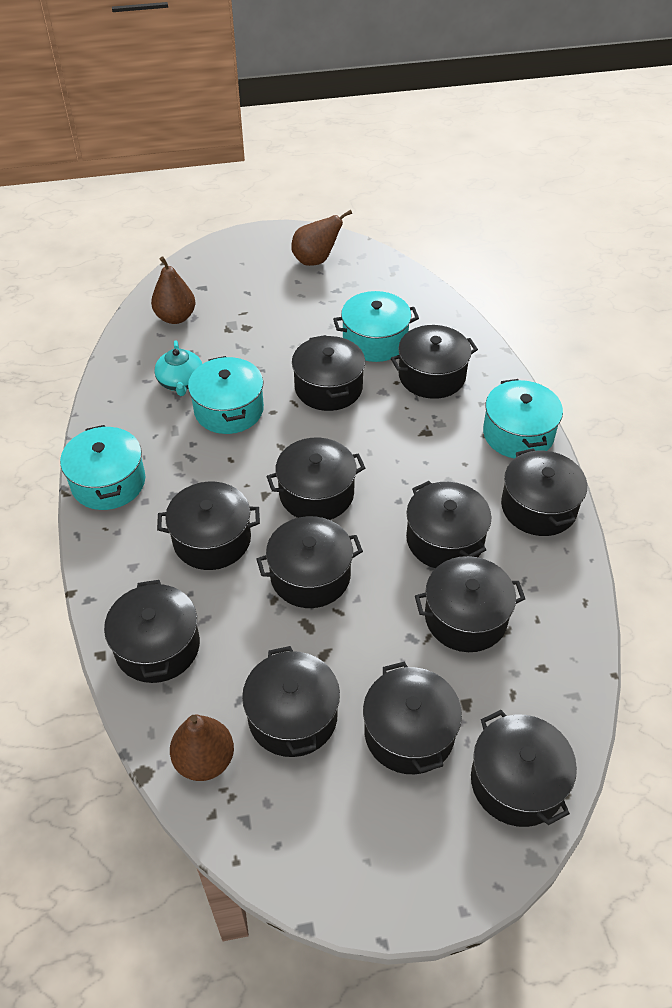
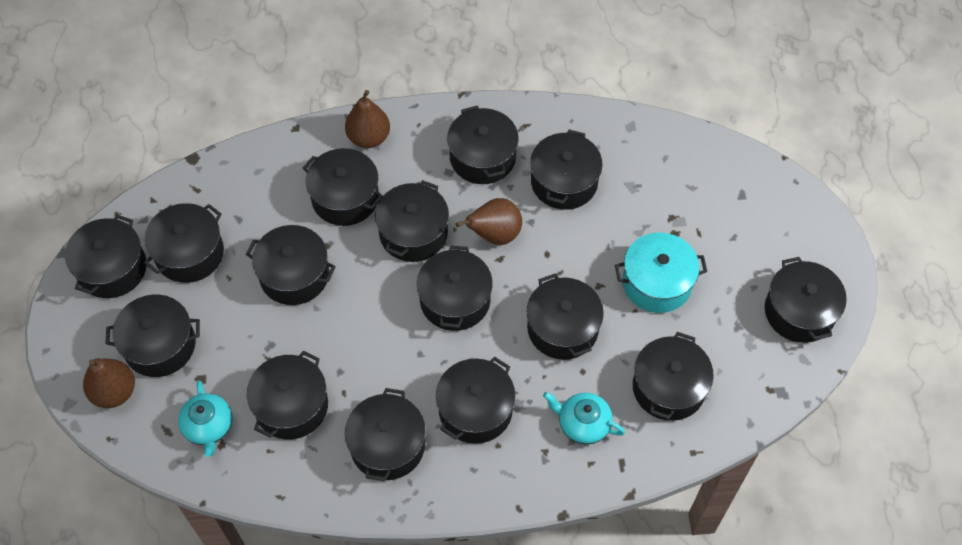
black pot: 12 -> 15
turquoise pot: 4 -> 1
turquoise teapot: 1 -> 2

